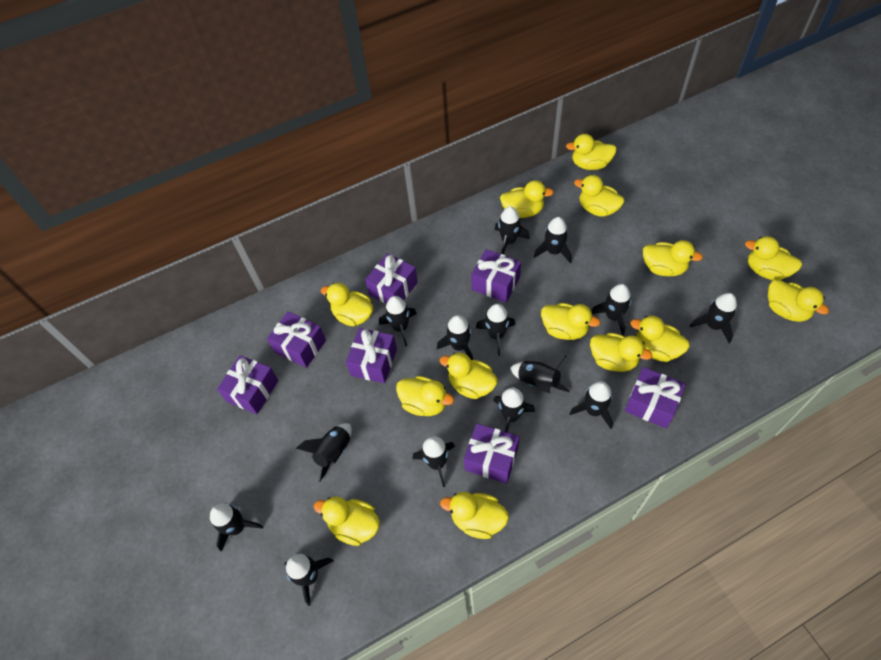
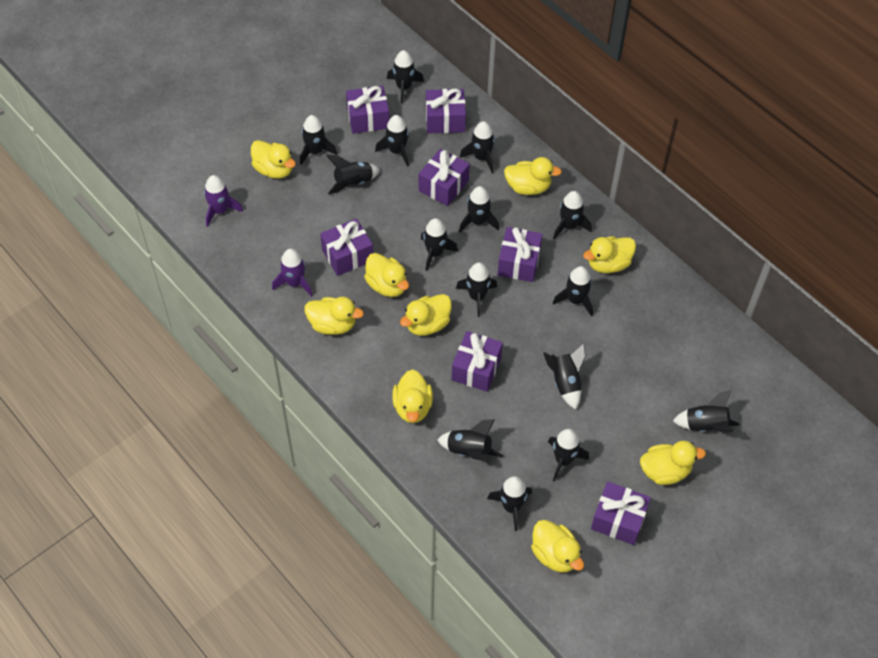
black rocket: 14 -> 15
purple rocket: 0 -> 2
yellow duck: 14 -> 9

